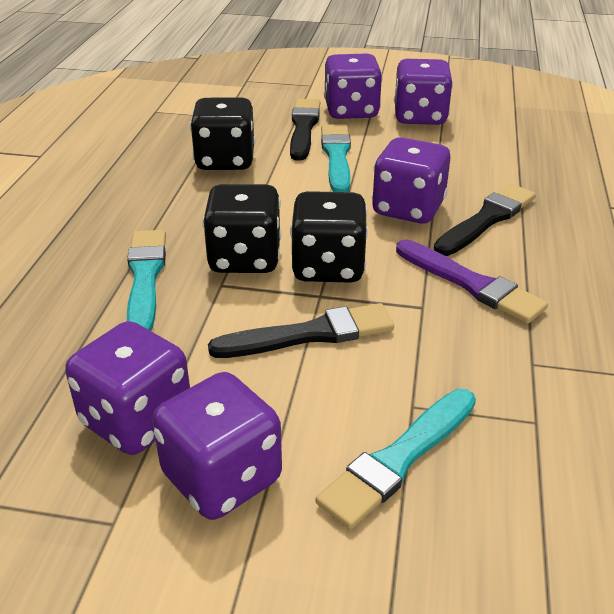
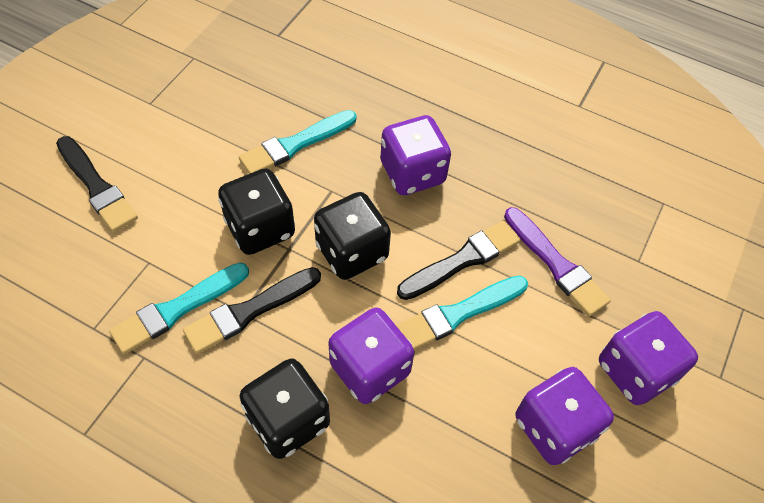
purple dice: 5 -> 4

